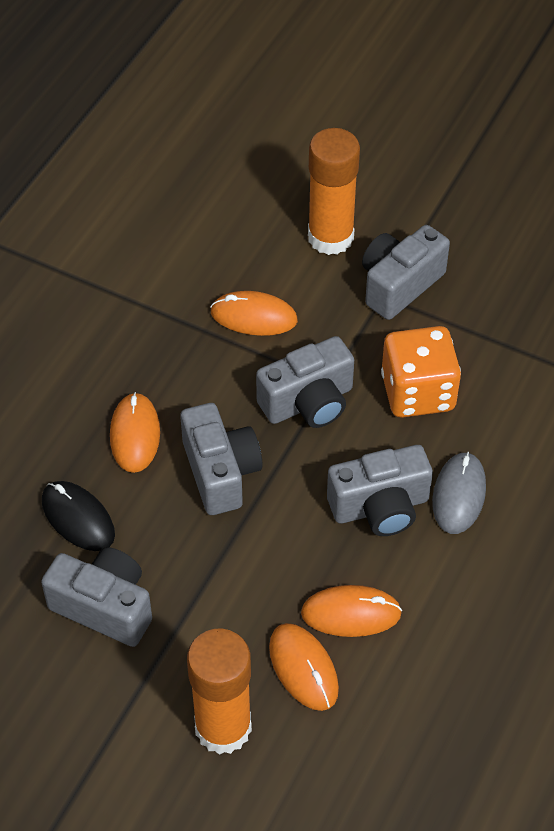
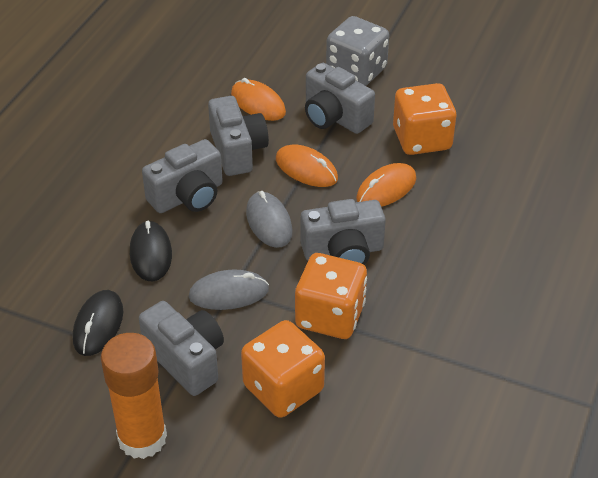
black mouse: 1 -> 2
grey dice: 0 -> 1
grey mouse: 1 -> 2
orange dice: 1 -> 3
orange glue stick: 2 -> 1
orange mouse: 4 -> 3

